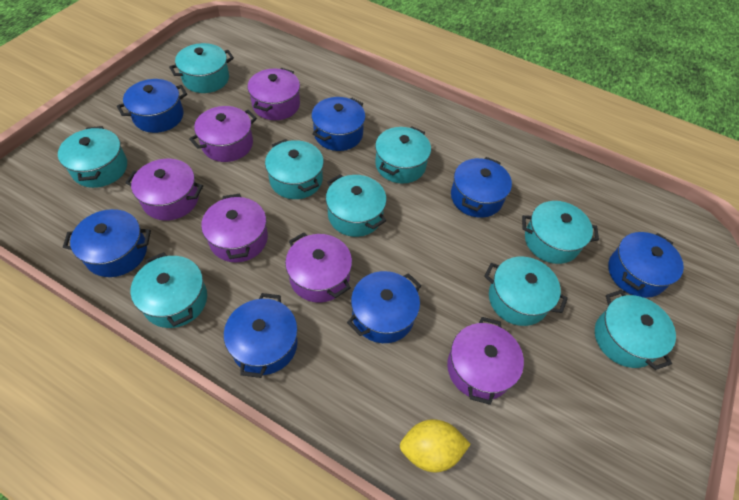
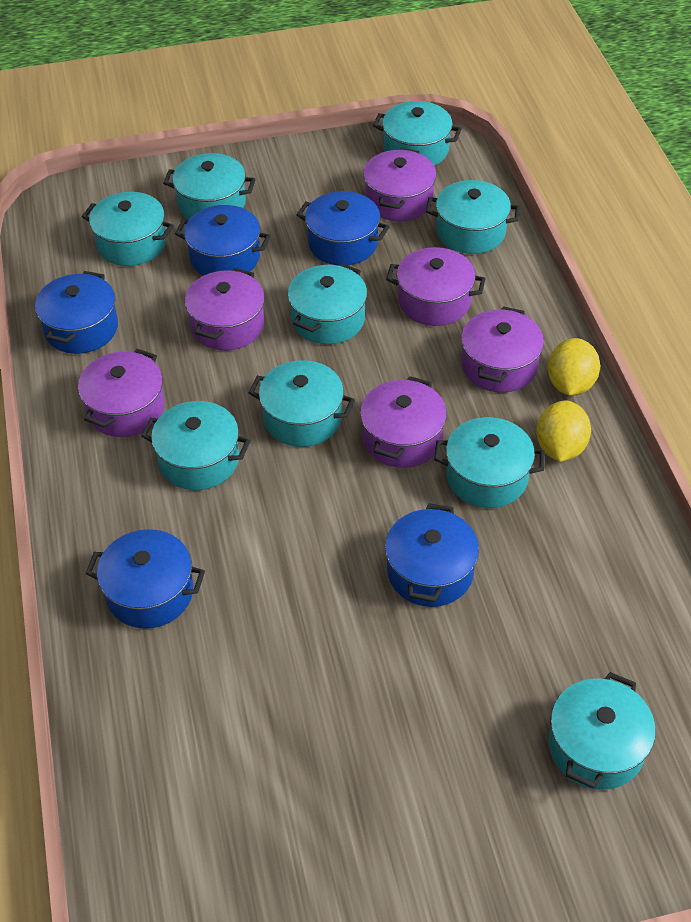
blue pot: 7 -> 5
yellow lemon: 1 -> 2

